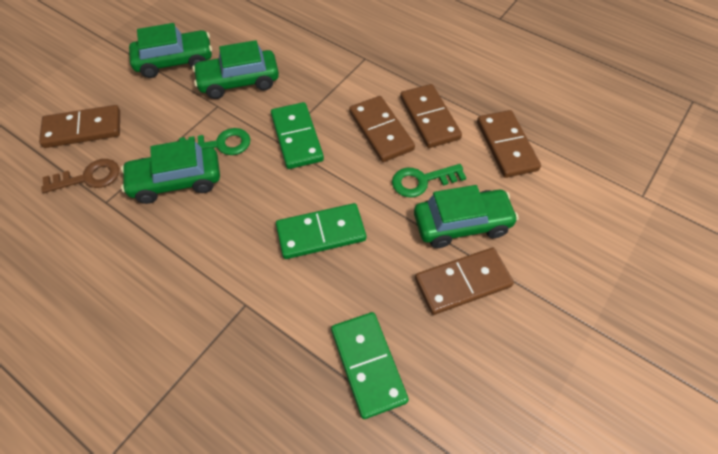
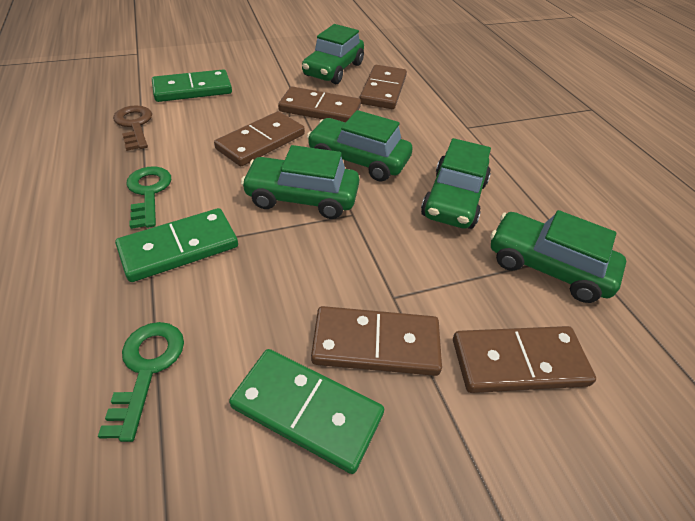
green car: 4 -> 5

